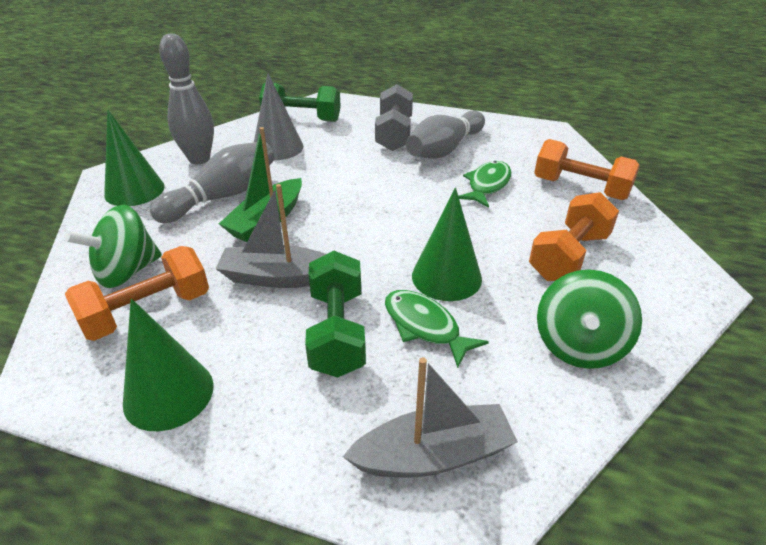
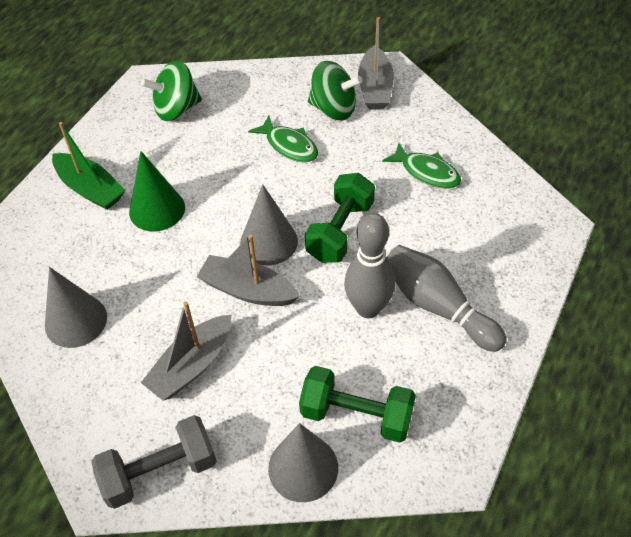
green cone: 3 -> 1
grey boat: 2 -> 3
grey bowling pin: 3 -> 2
grey cone: 1 -> 3
orange dumbbell: 3 -> 0

